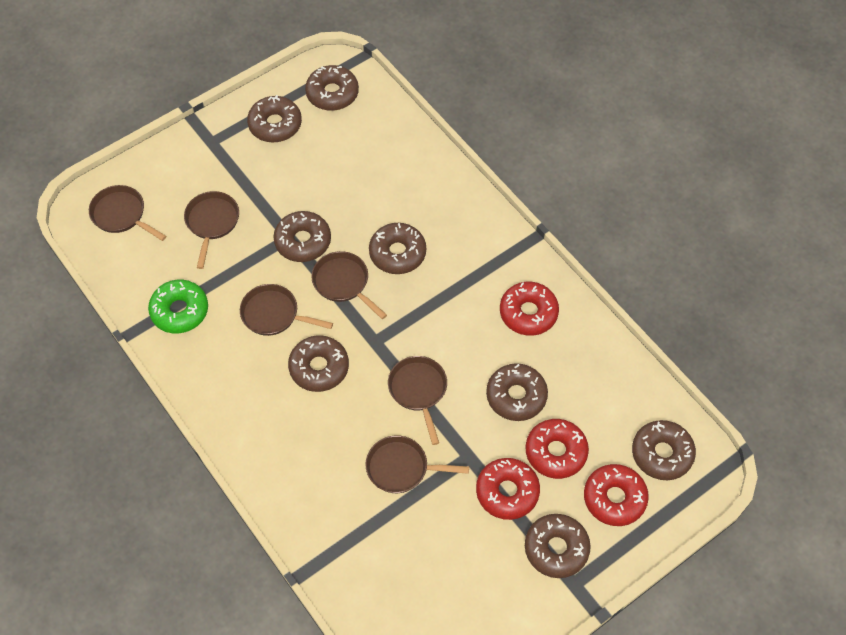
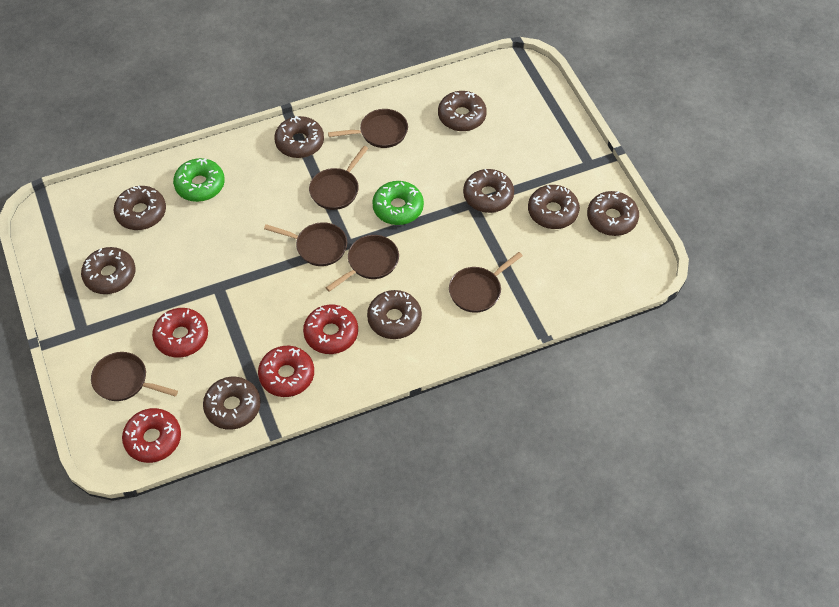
brown donut: 8 -> 9
green donut: 1 -> 2

